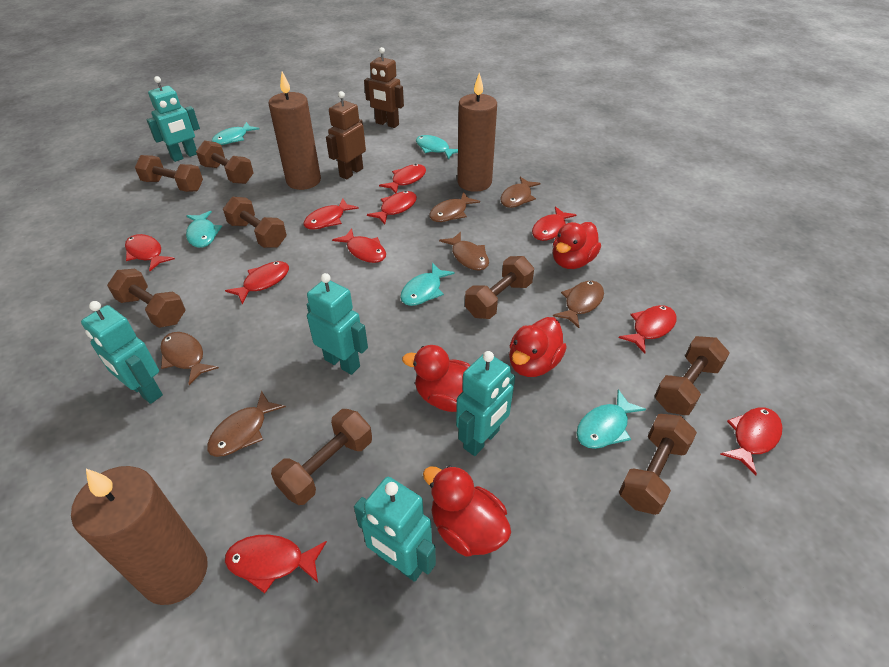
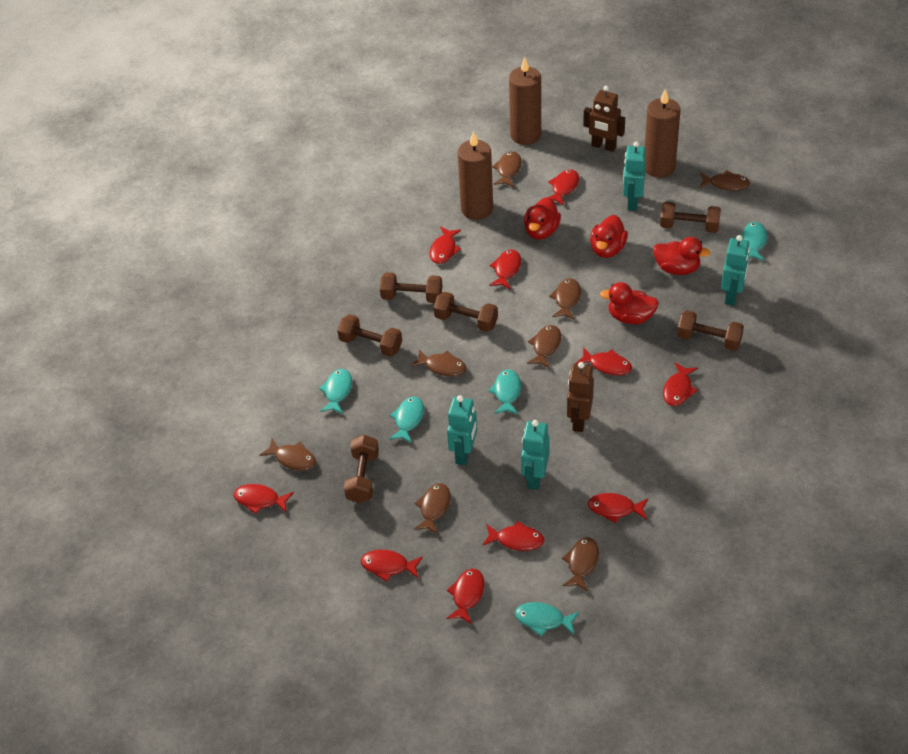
brown dumbbell: 8 -> 6
brown fish: 6 -> 8
turquoise robot: 5 -> 4

